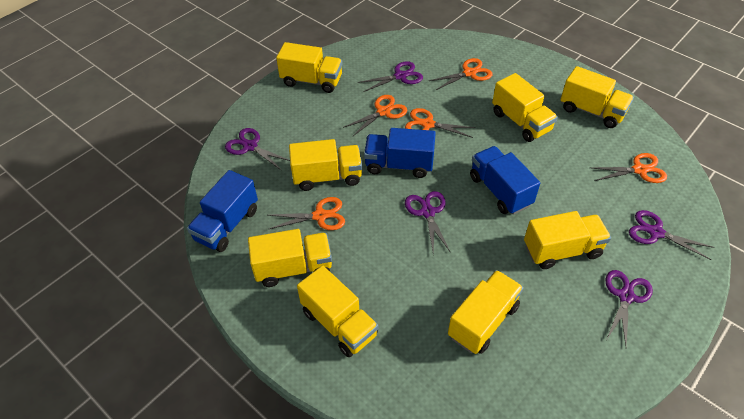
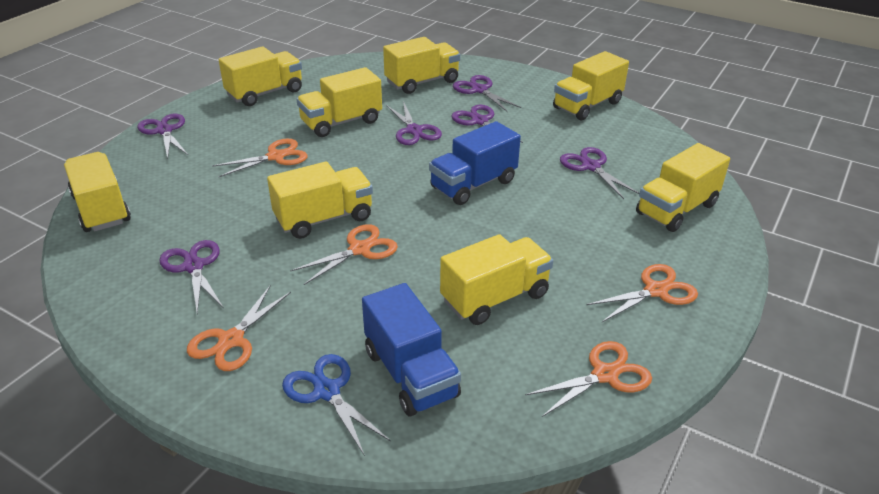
blue scissors: 0 -> 1
blue truck: 3 -> 2
purple scissors: 5 -> 6

